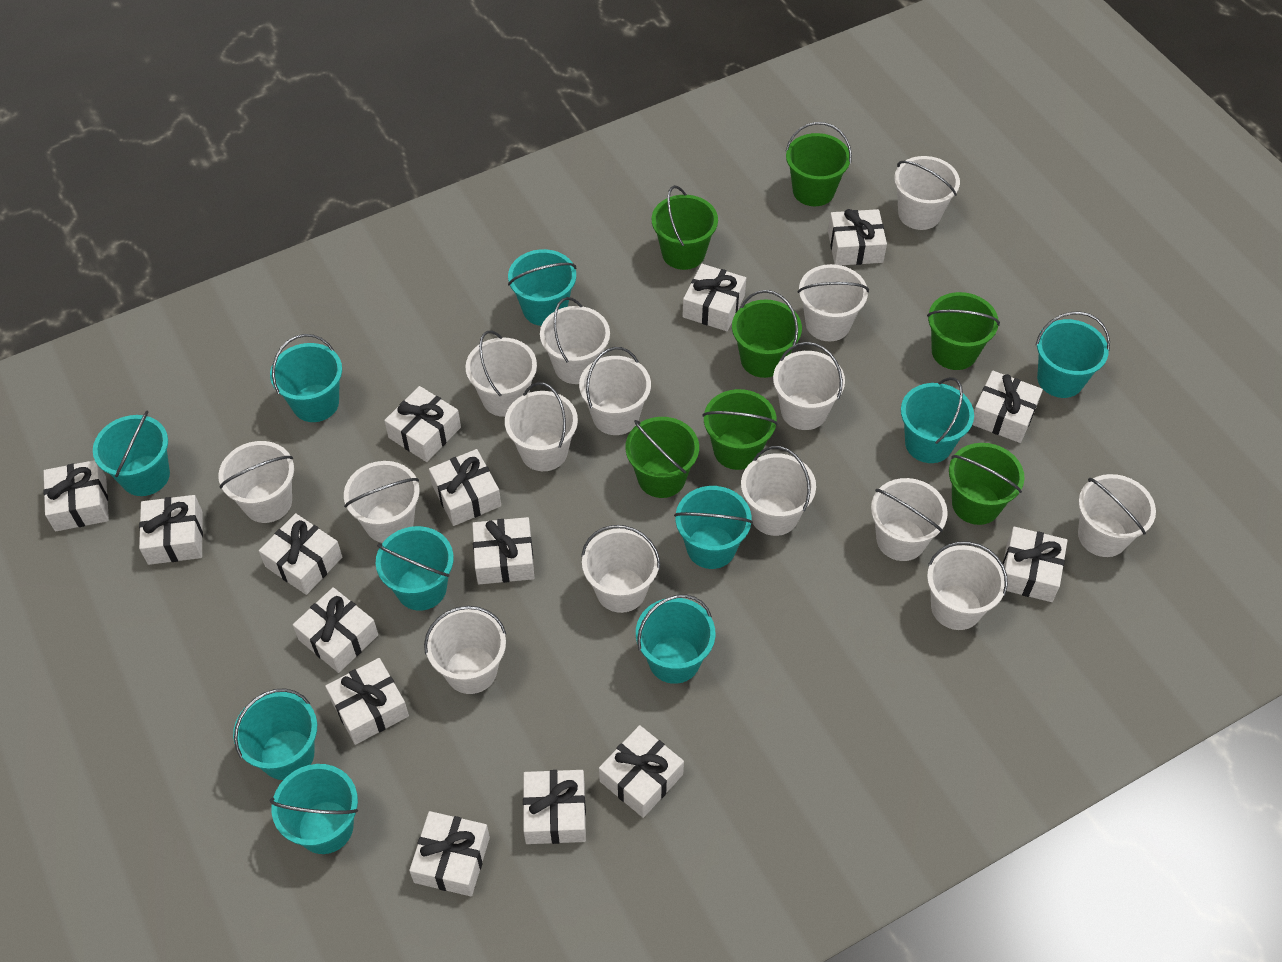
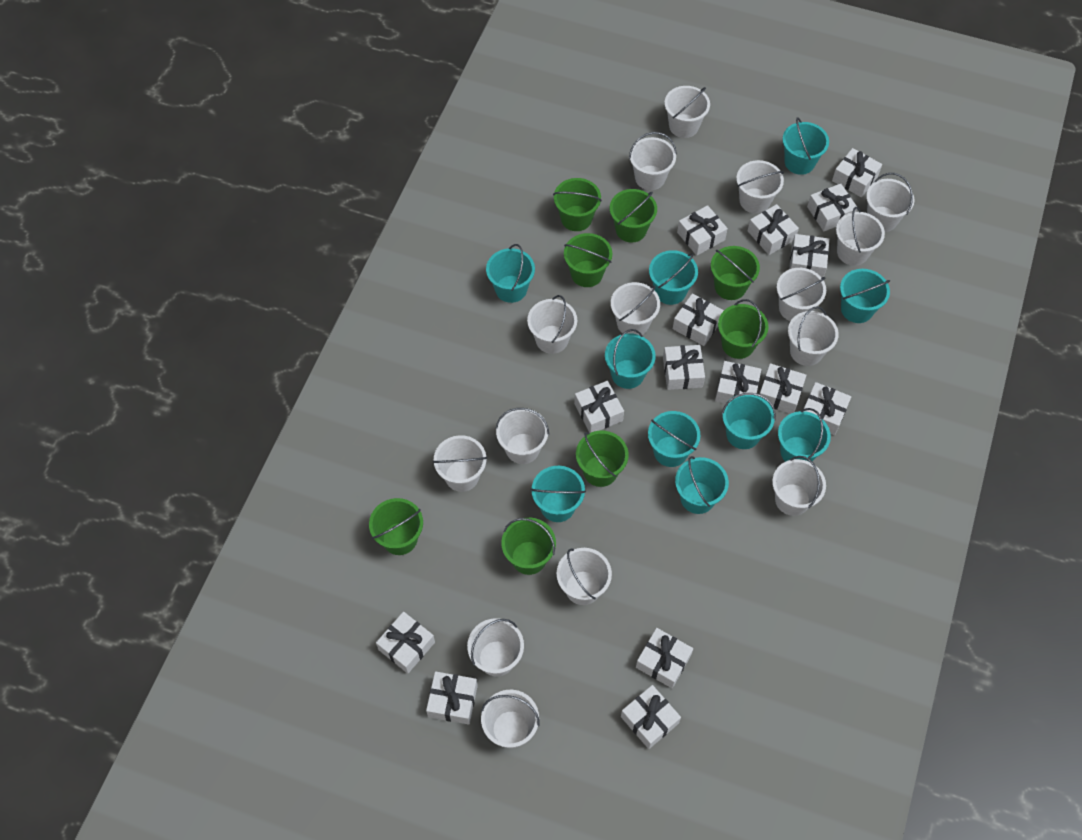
green bucket: 7 -> 8

